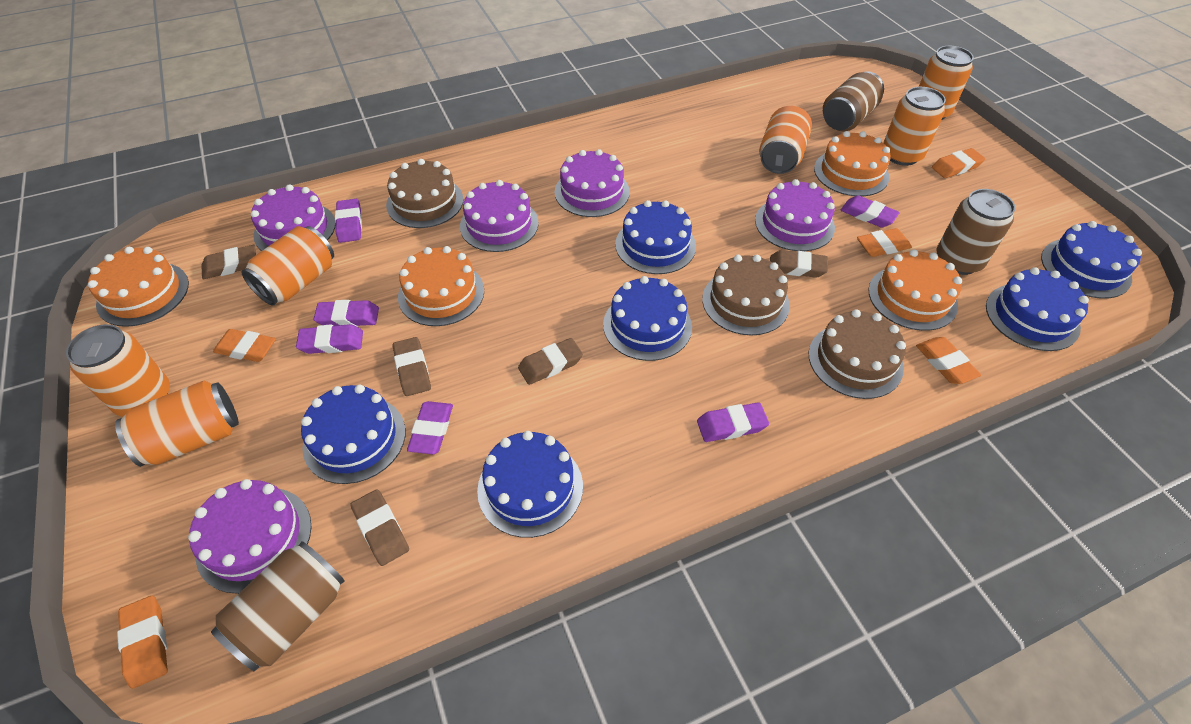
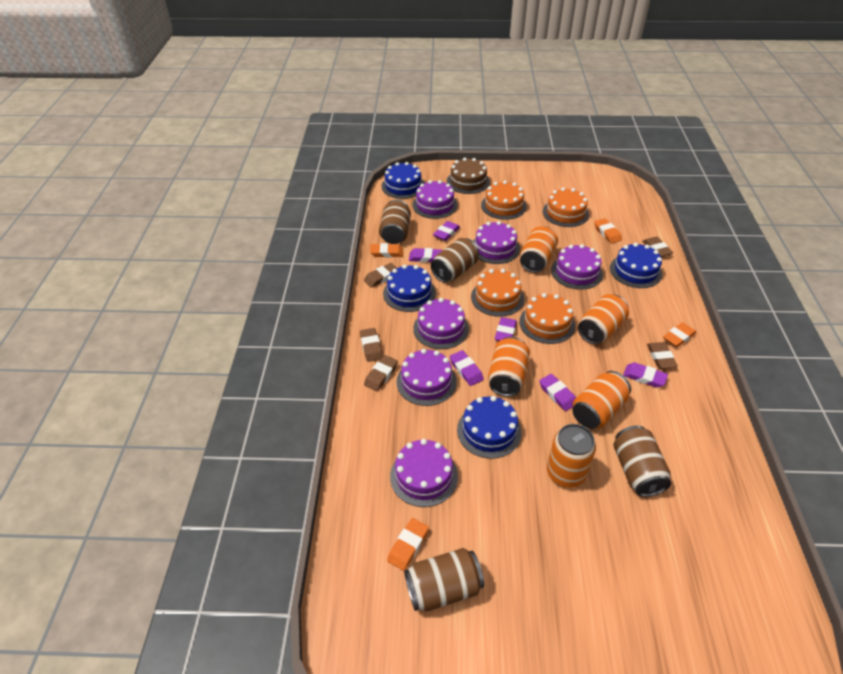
blue cake: 6 -> 4
brown cake: 3 -> 1
brown can: 3 -> 4
orange can: 6 -> 5
orange eraser: 5 -> 4
purple cake: 5 -> 6

